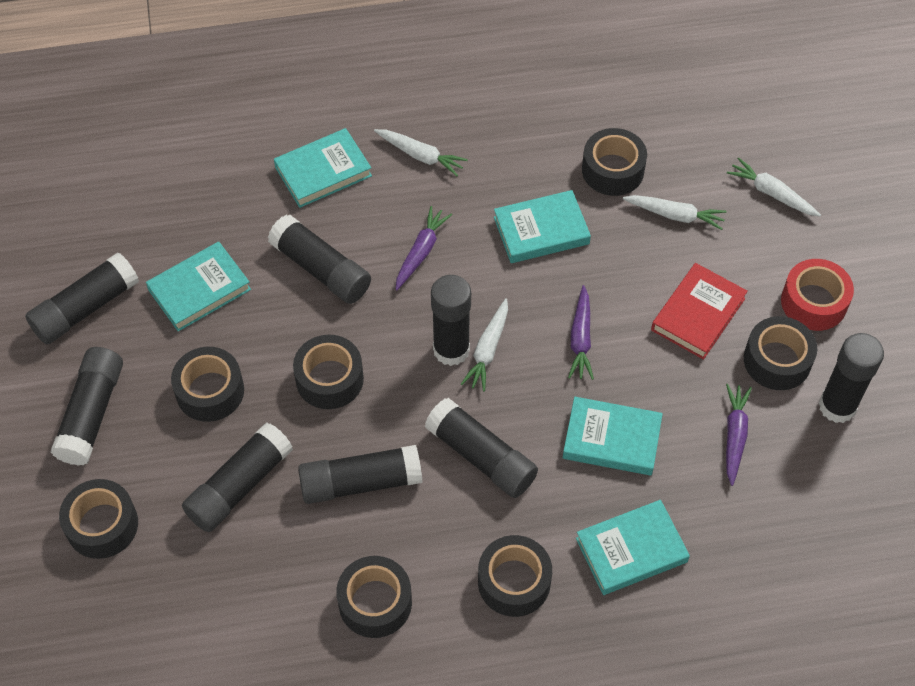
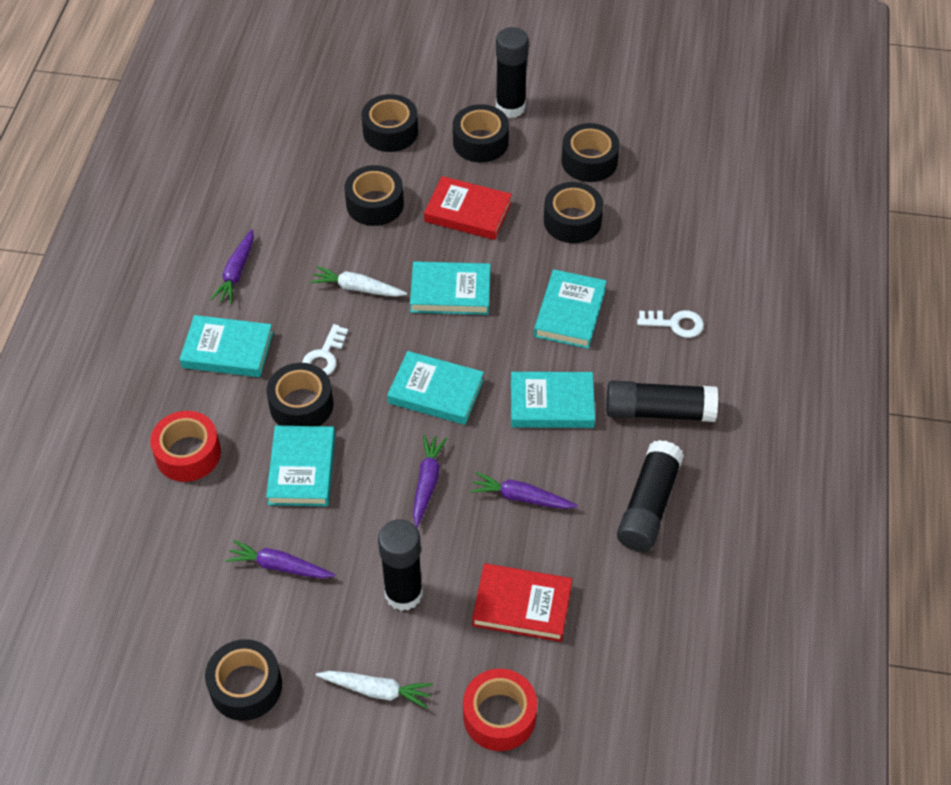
black glue stick: 8 -> 4
purple carrot: 3 -> 4
red book: 1 -> 2
red tape: 1 -> 2
turquoise book: 5 -> 6
white carrot: 4 -> 2
white key: 0 -> 2

